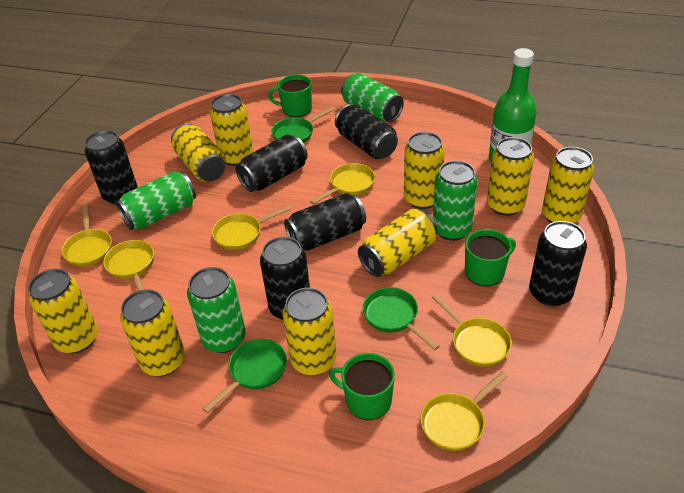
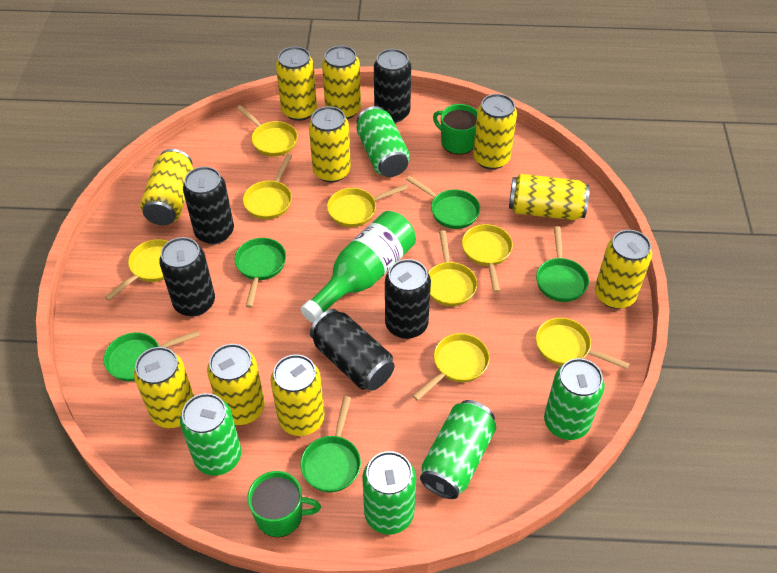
black can: 6 -> 5
green can: 4 -> 5
green mug: 3 -> 2
green pan: 3 -> 5
yellow can: 9 -> 10
yellow pan: 6 -> 8

